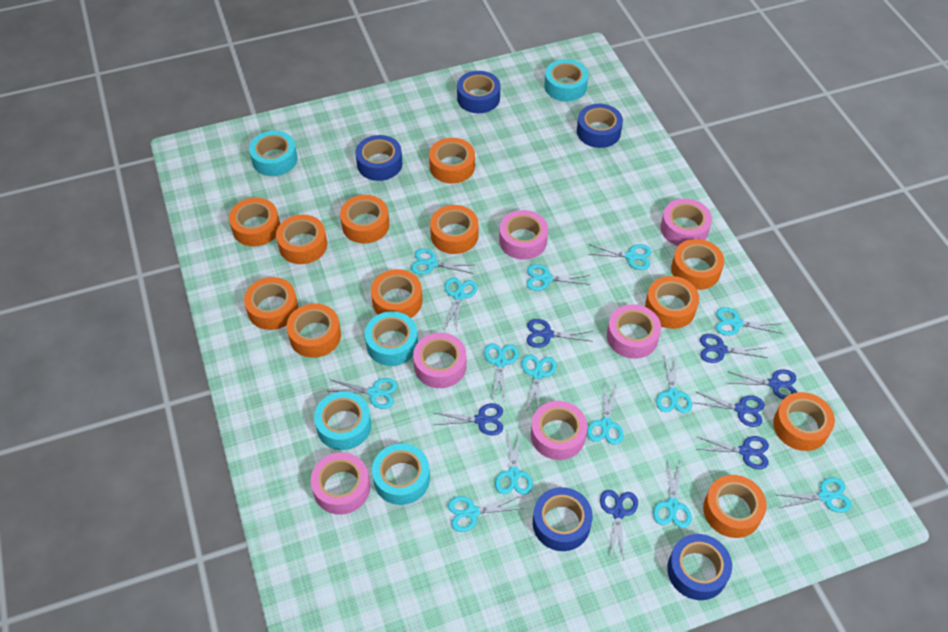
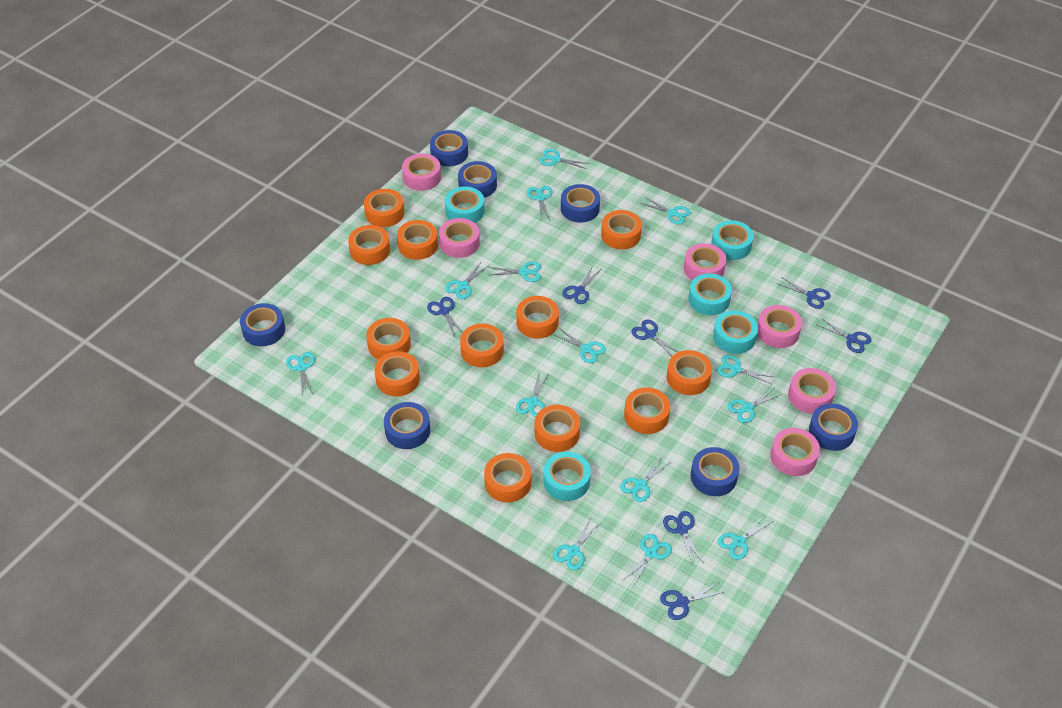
blue tape: 5 -> 7

